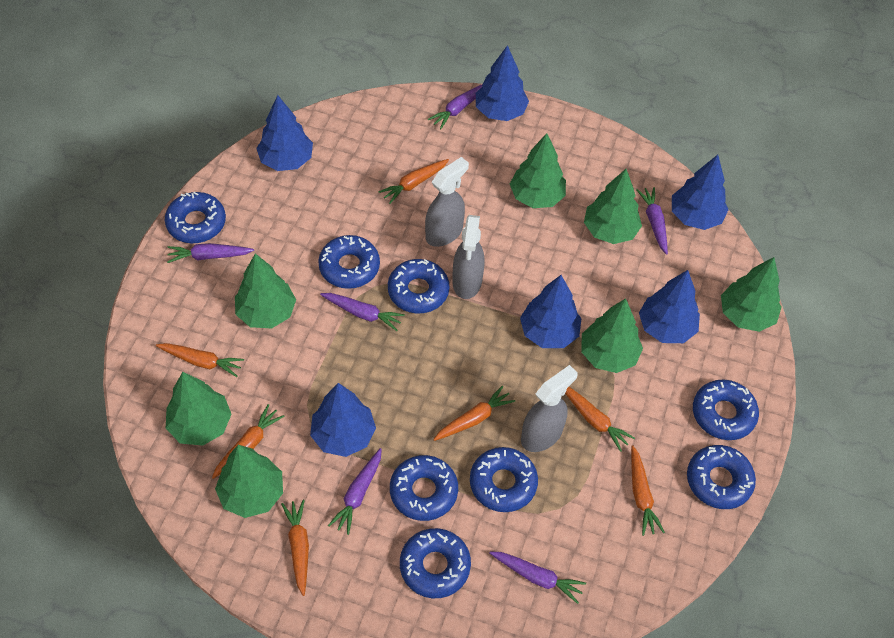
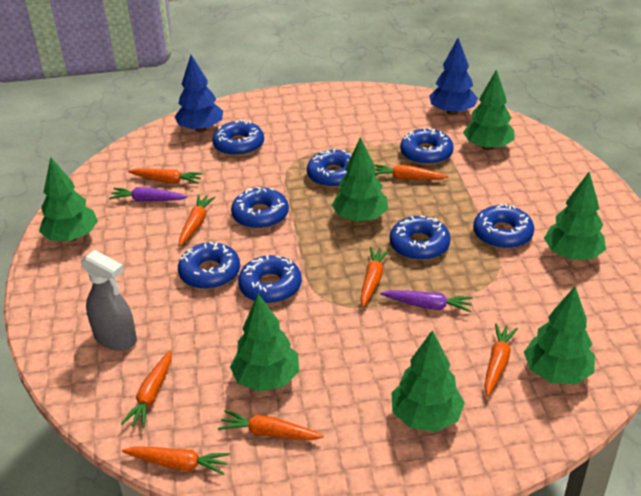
blue tree: 6 -> 2
grey spray bottle: 3 -> 1
orange carrot: 7 -> 8
purple carrot: 6 -> 2

